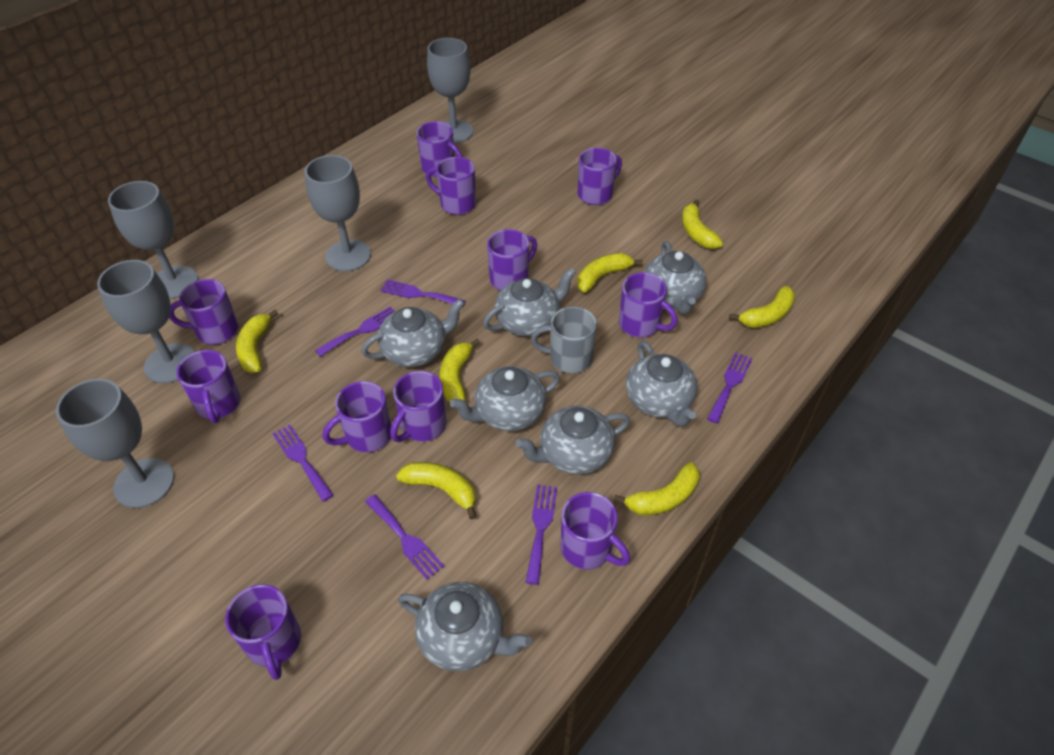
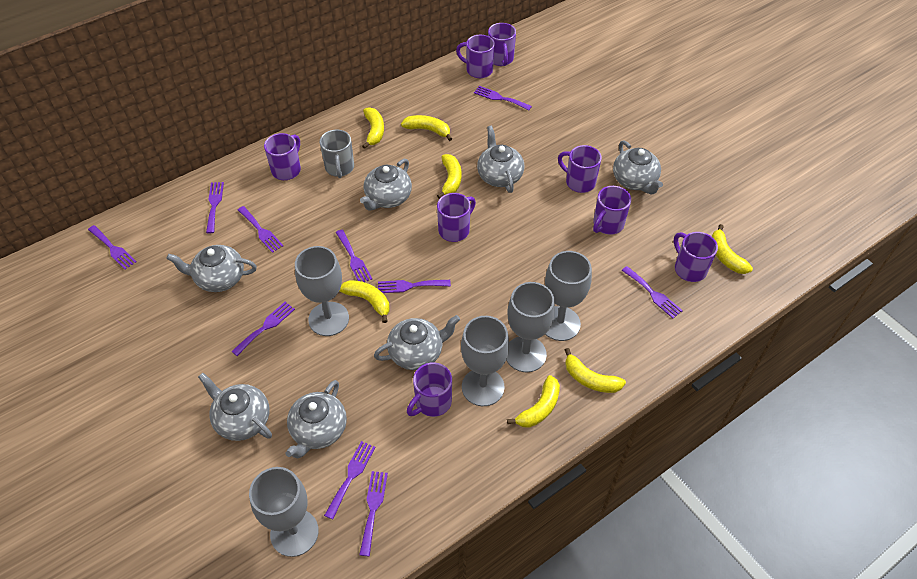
purple fork: 6 -> 10
purple mug: 11 -> 8

